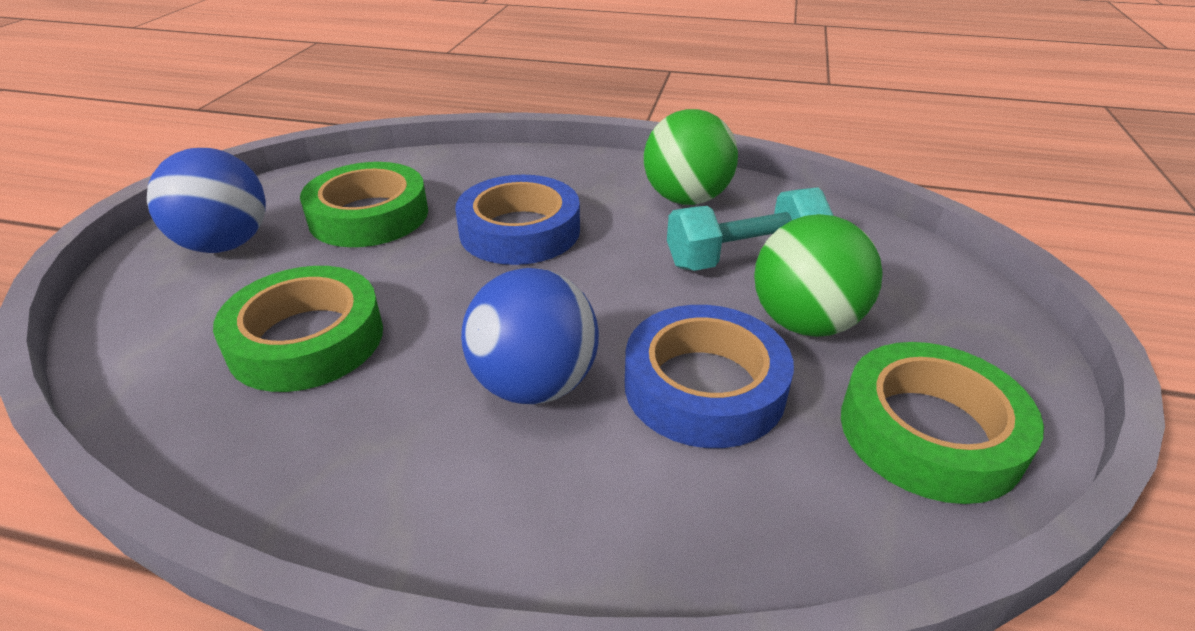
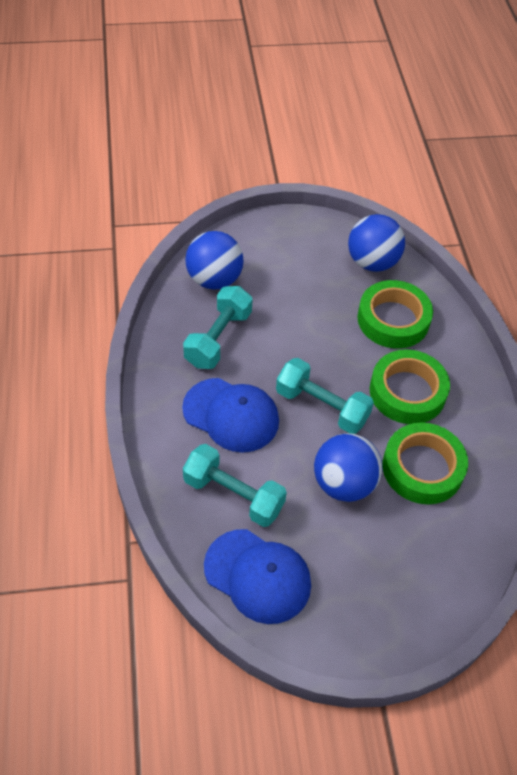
blue ball: 2 -> 3
blue cap: 0 -> 2
blue tape: 2 -> 0
green ball: 2 -> 0
turquoise dumbbell: 1 -> 3

